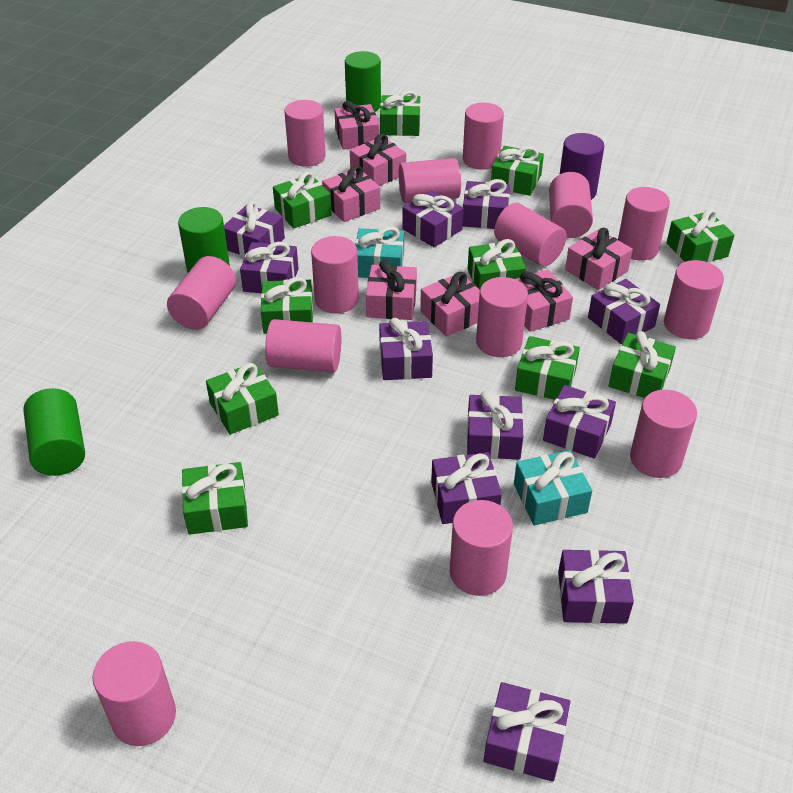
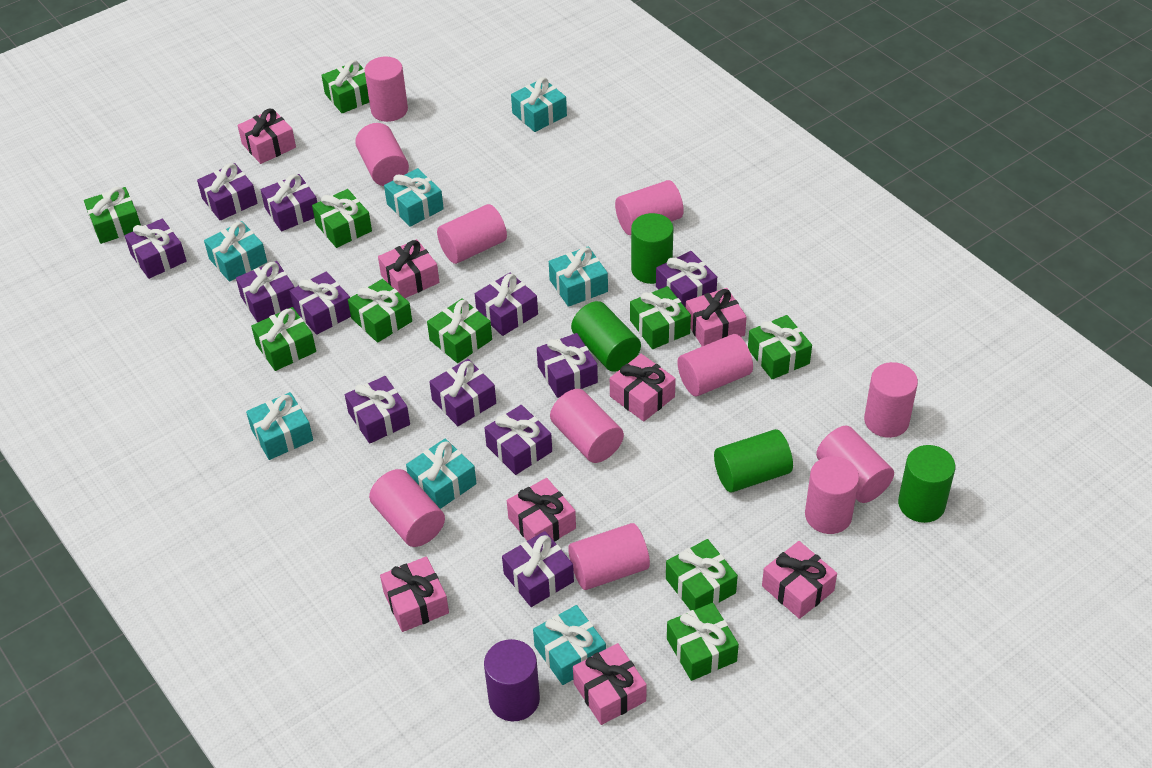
green cylinder: 3 -> 4
pink cylinder: 14 -> 11
pink gift: 7 -> 8
purple gift: 11 -> 12
turquoise gift: 2 -> 7

